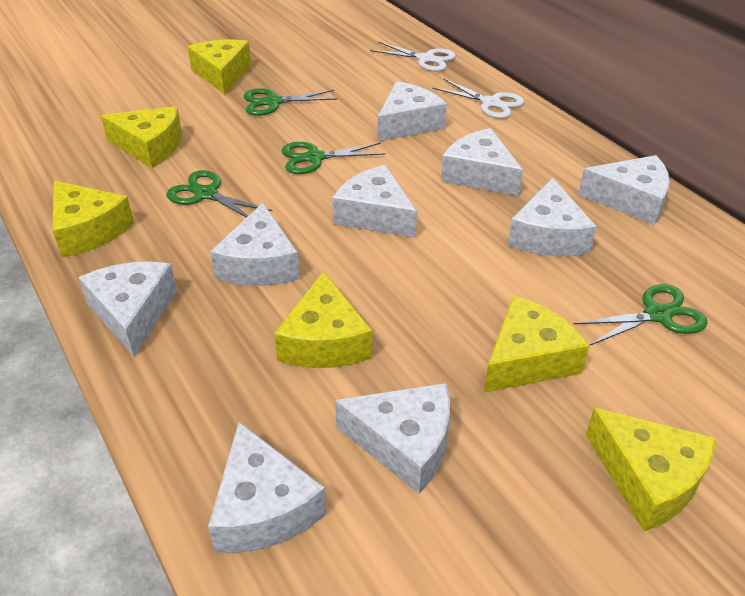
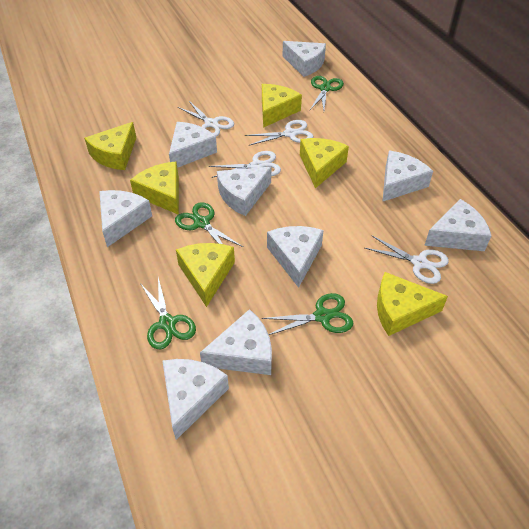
white scissors: 2 -> 4

